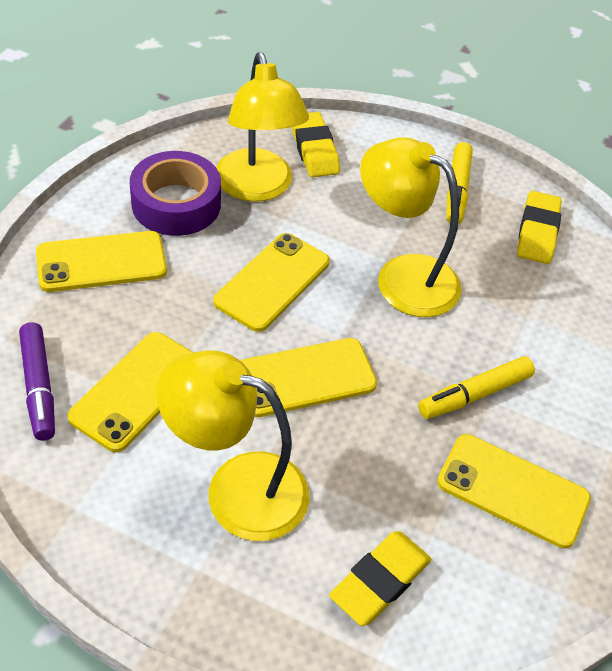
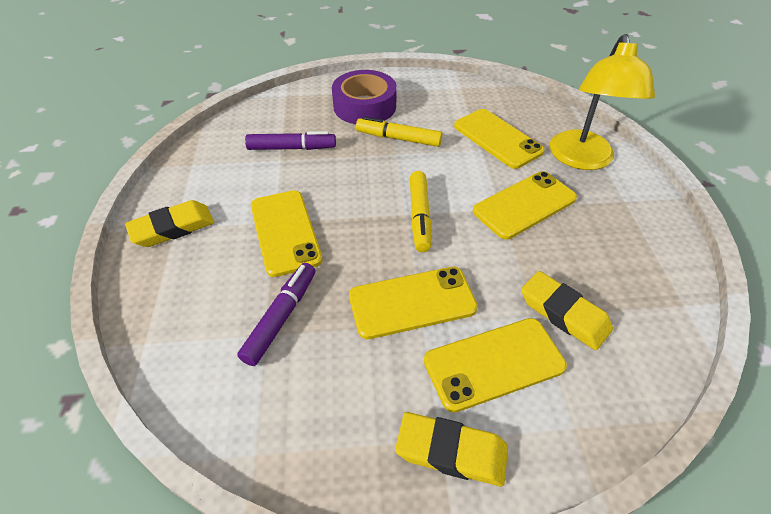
purple marker: 1 -> 2
yellow lamp: 3 -> 1

